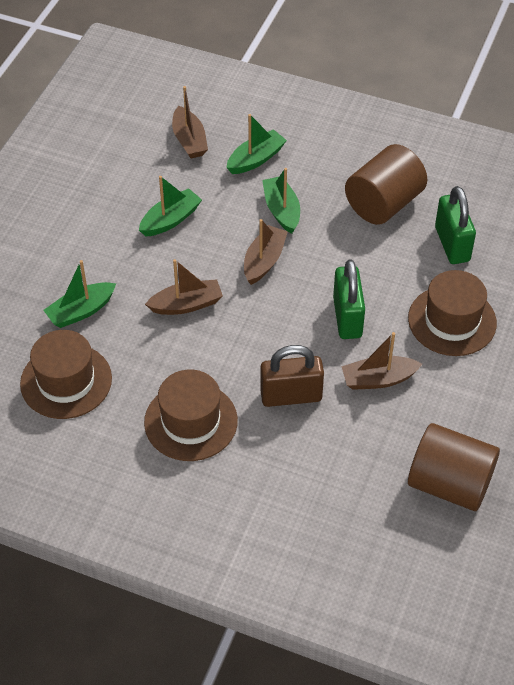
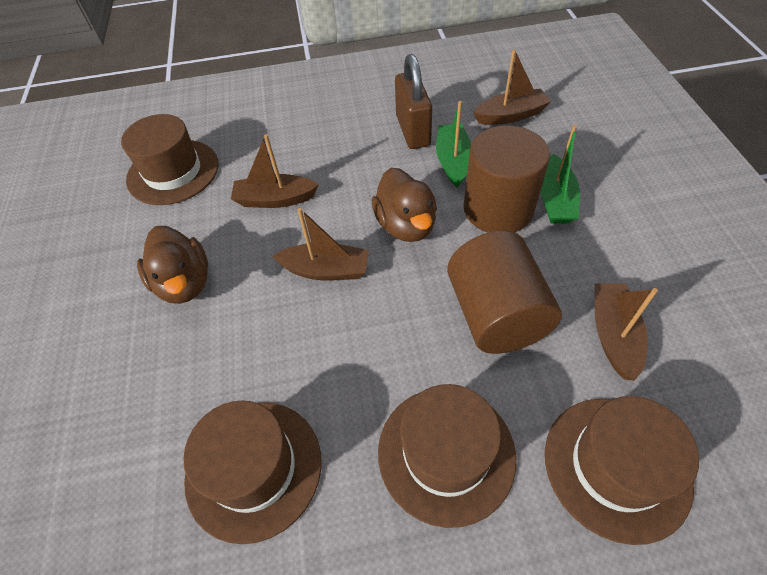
brown duck: 0 -> 2
brown hat: 3 -> 4
green boat: 4 -> 2
green padlock: 2 -> 0

